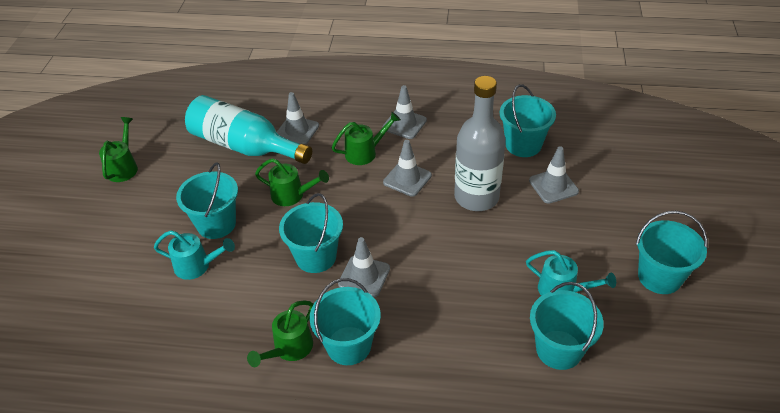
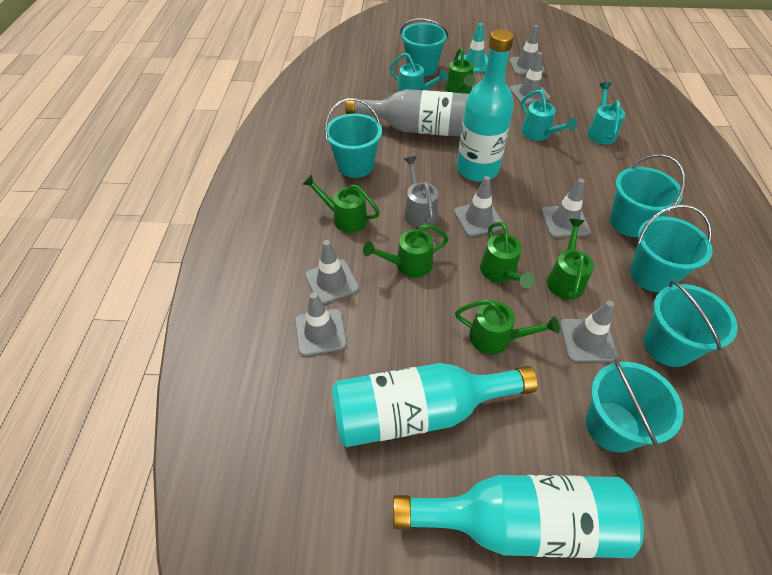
green watering can: 4 -> 6
grey traffic cone: 5 -> 7
grey watering can: 0 -> 1
turquoise bottle: 1 -> 3
turquoise traffic cone: 0 -> 1
turquoise watering can: 2 -> 3

